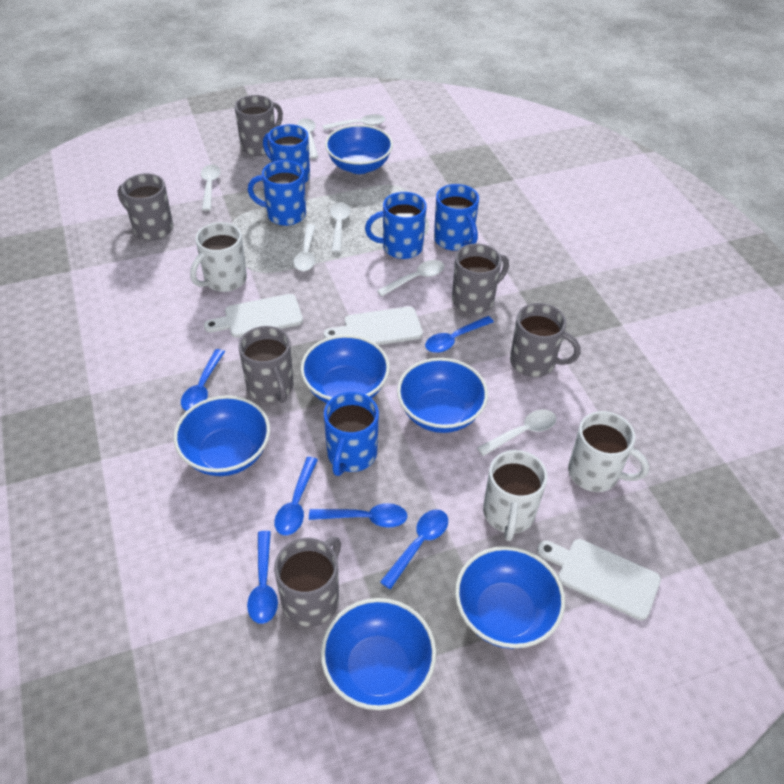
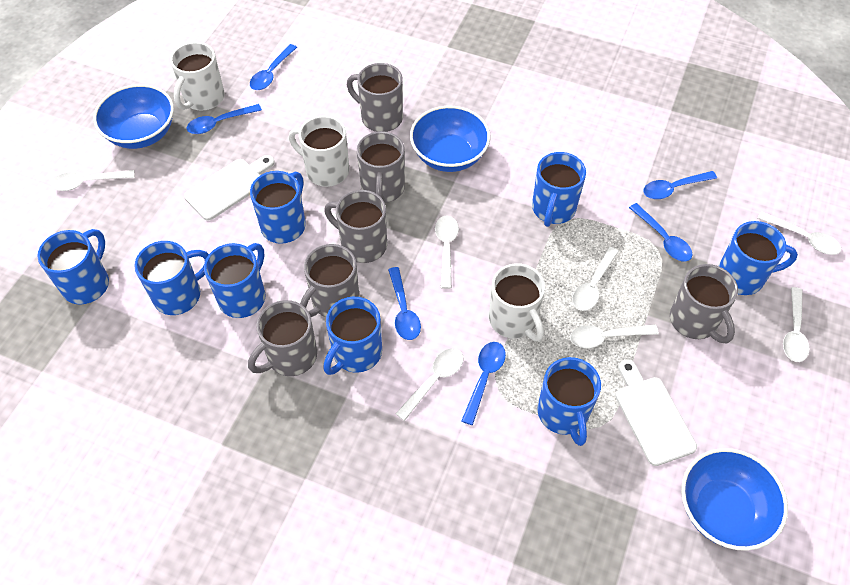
blue bowl: 6 -> 3
blue mug: 5 -> 8
white cutting board: 3 -> 2

